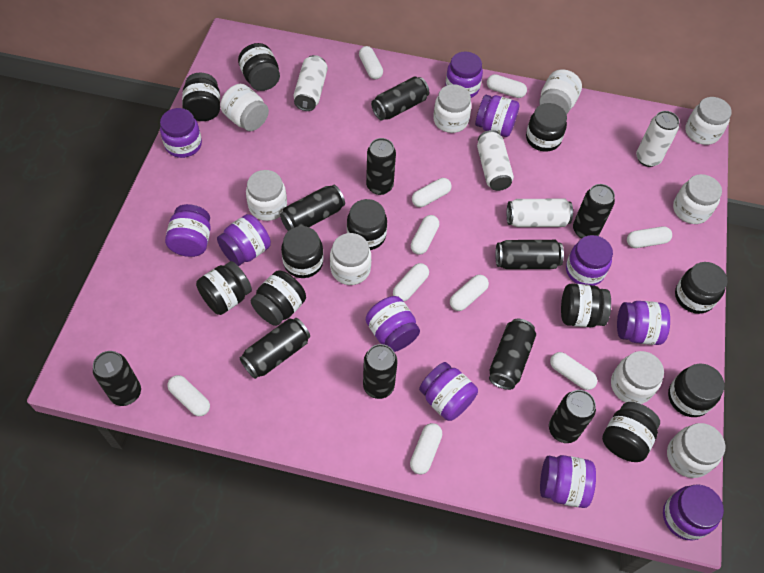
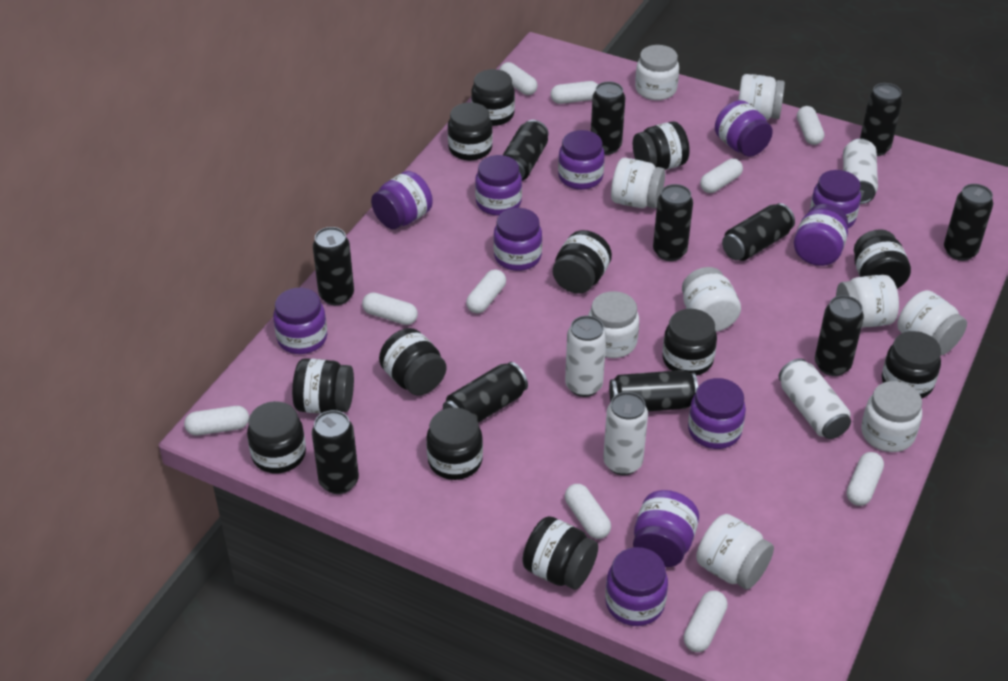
black can: 10 -> 11
black jar: 11 -> 12

